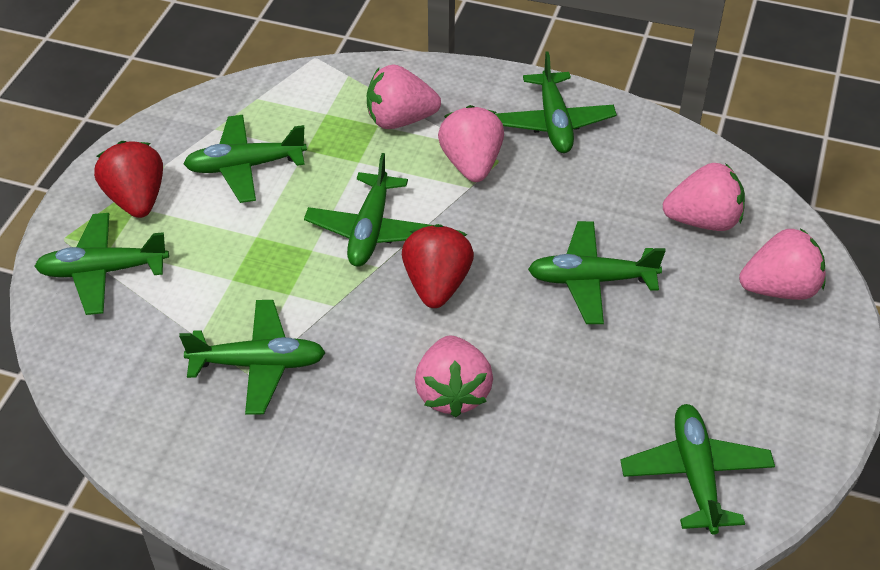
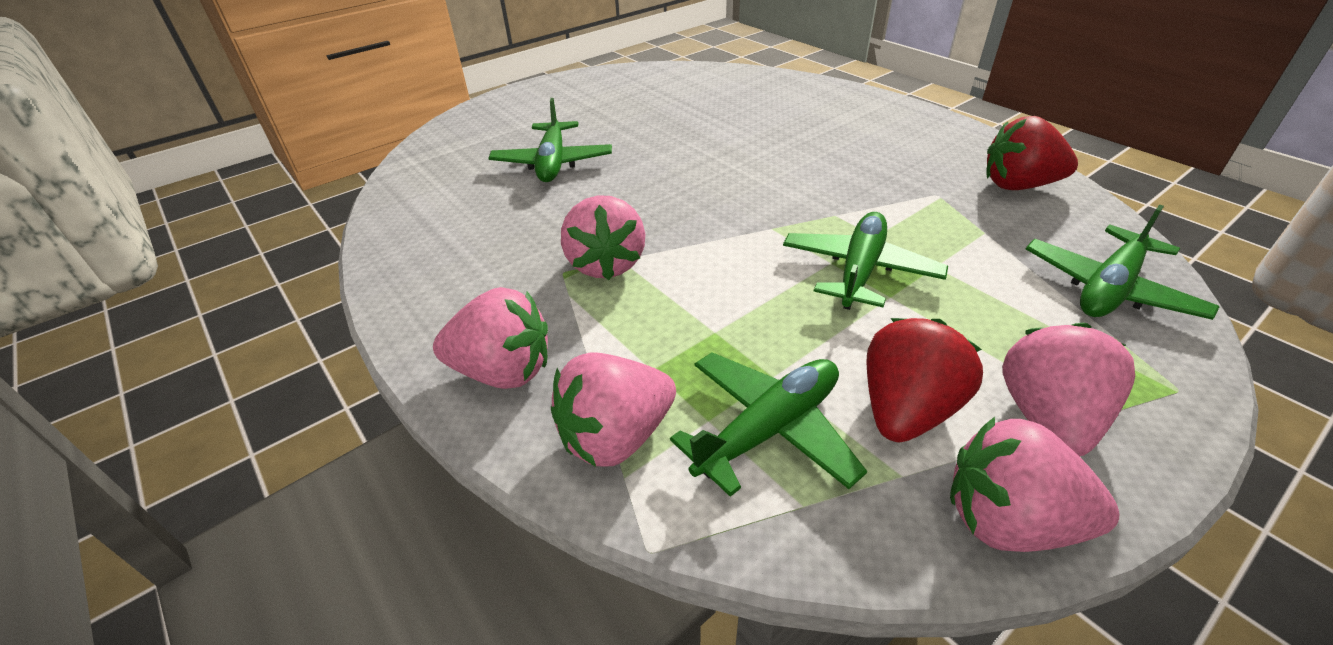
green plane: 7 -> 4

